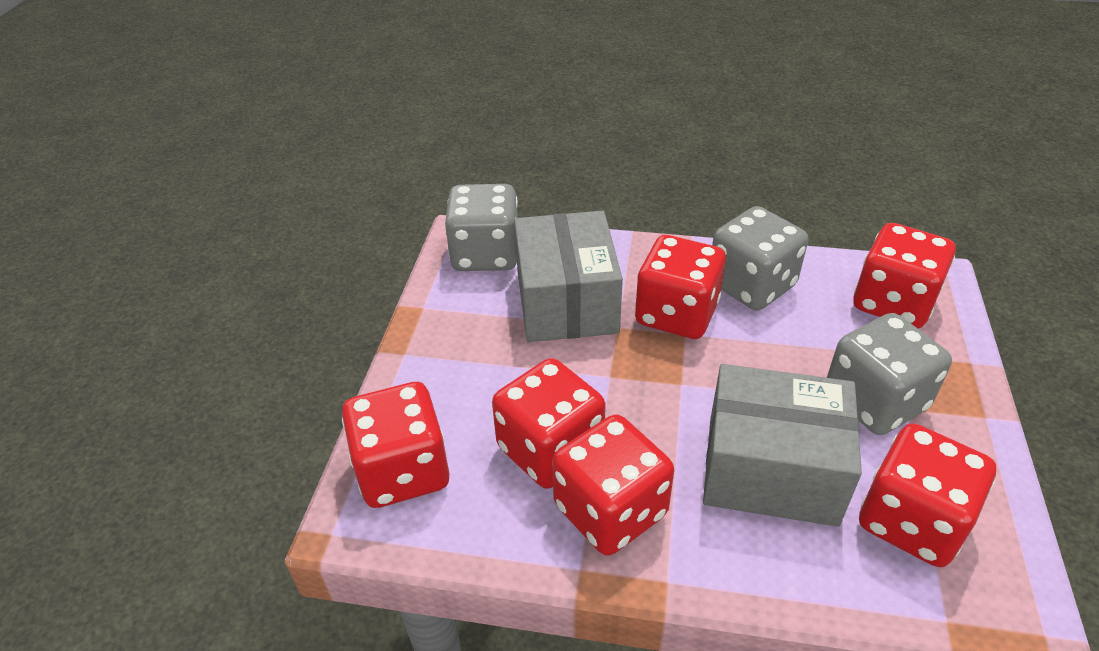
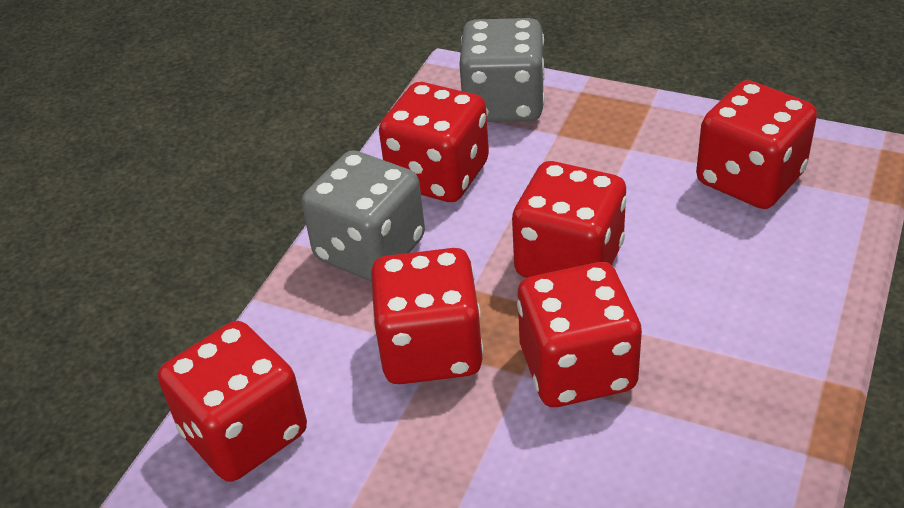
grey box: 2 -> 0
grey dice: 3 -> 2

